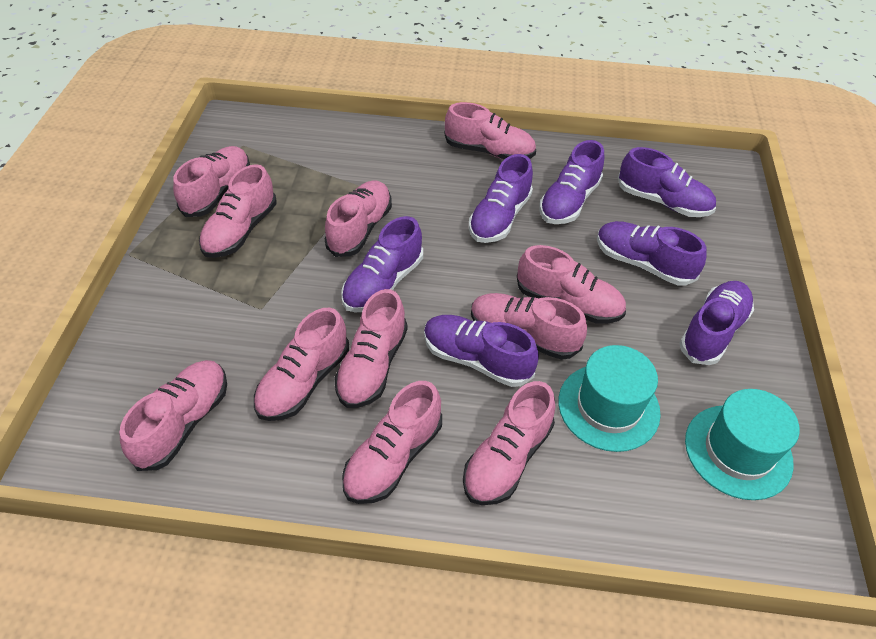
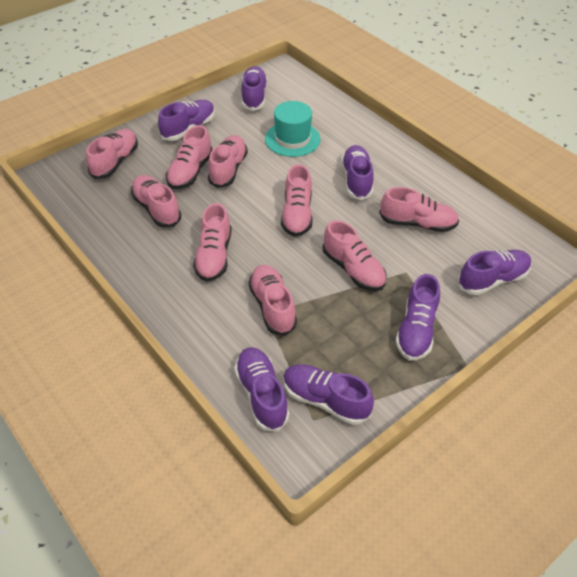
pink shoe: 11 -> 9
turquoise hat: 2 -> 1

